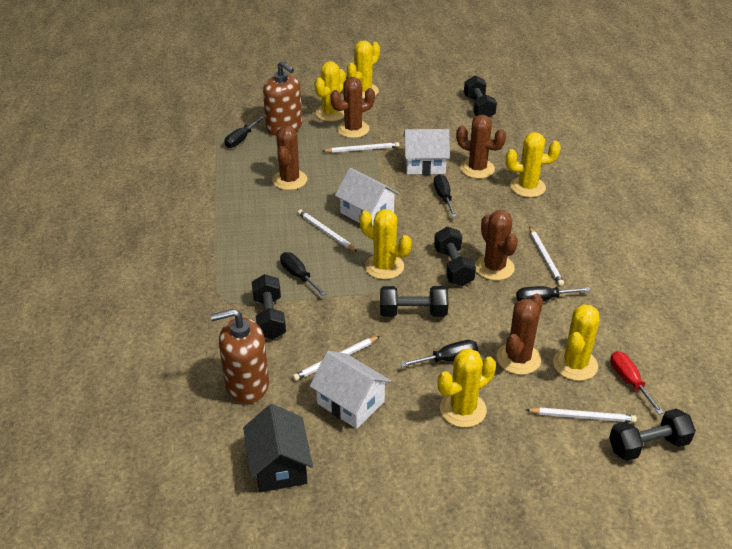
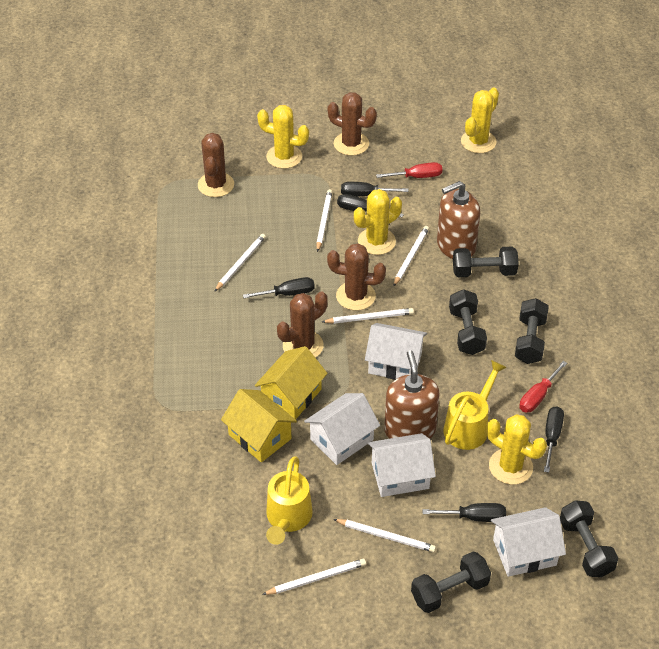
black house: 1 -> 0
brown cactus: 5 -> 4
red screwdriver: 1 -> 2
white house: 3 -> 4
white pencil: 5 -> 6
yellow cactus: 6 -> 4
yellow house: 0 -> 2
yellow watering can: 0 -> 2

